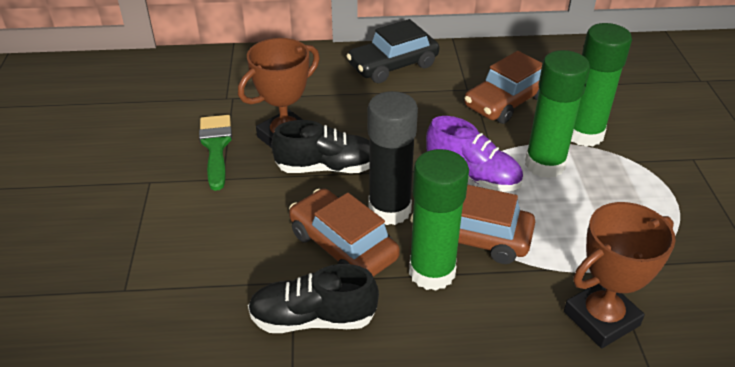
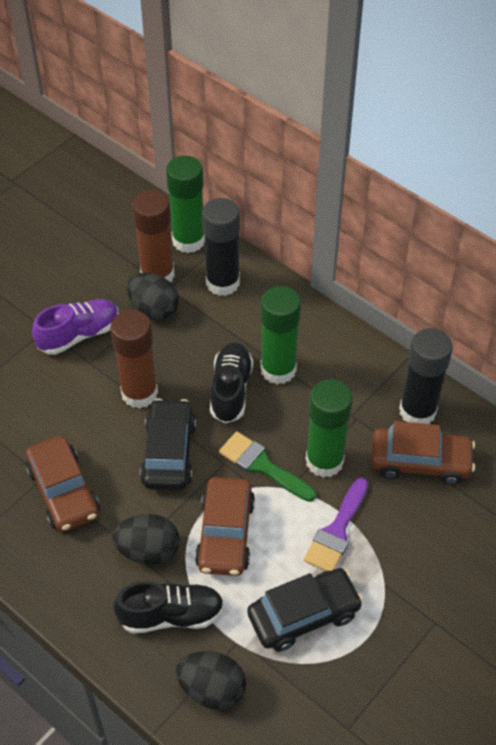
black car: 1 -> 2
black egg: 0 -> 3
black glue stick: 1 -> 2
brown glue stick: 0 -> 2
brown trophy: 2 -> 0
purple brush: 0 -> 1

